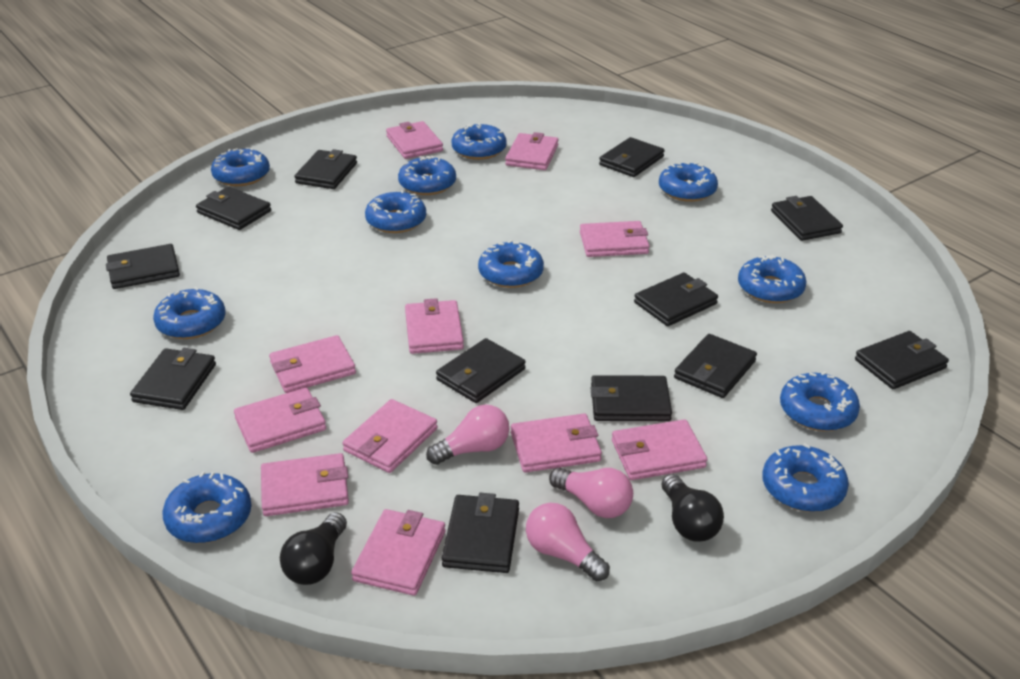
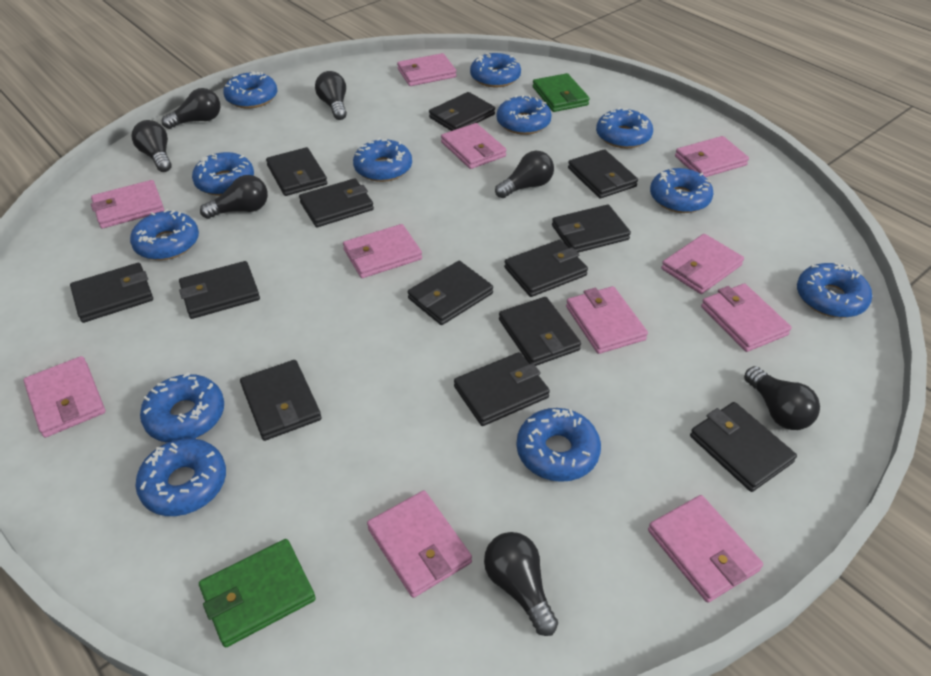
black light bulb: 2 -> 7
black wallet: 12 -> 13
blue donut: 11 -> 12
green wallet: 0 -> 2
pink light bulb: 3 -> 0

